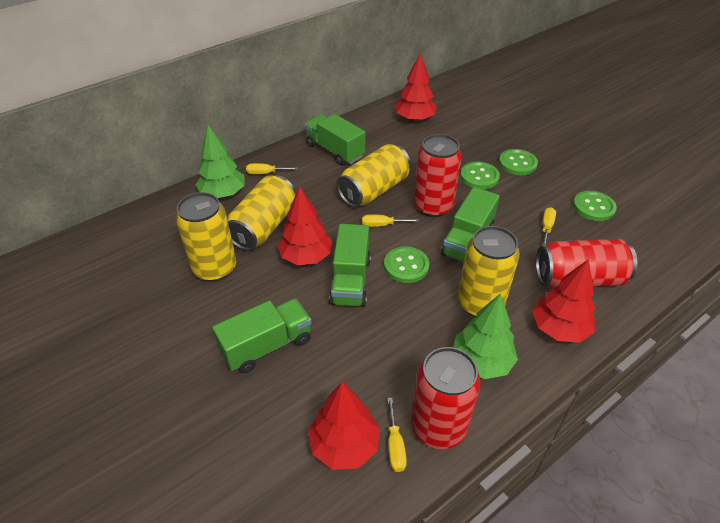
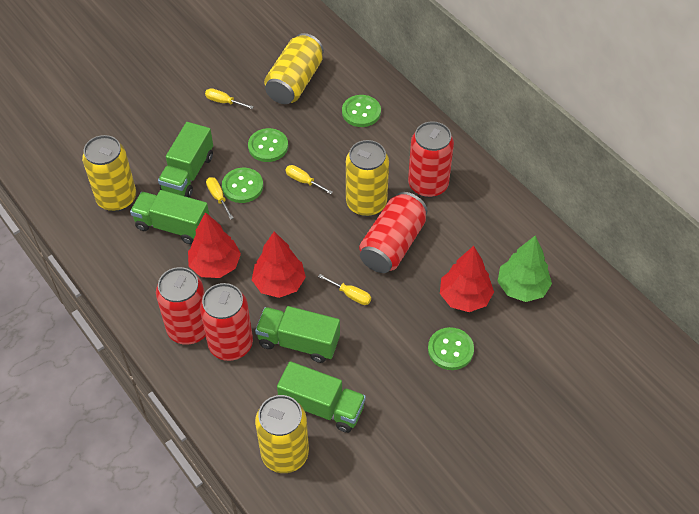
green tree: 2 -> 1
red can: 3 -> 4
red tree: 4 -> 3

